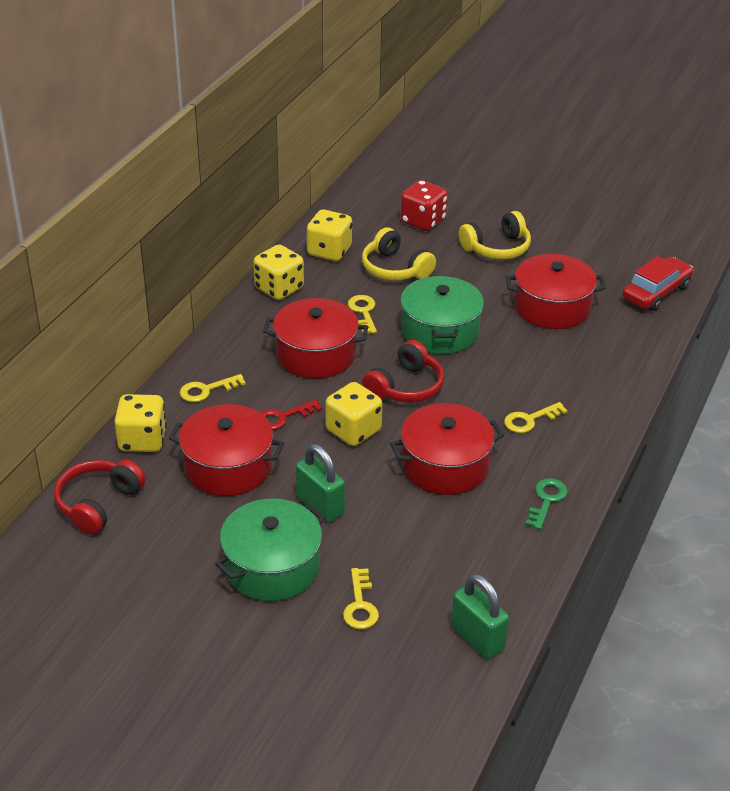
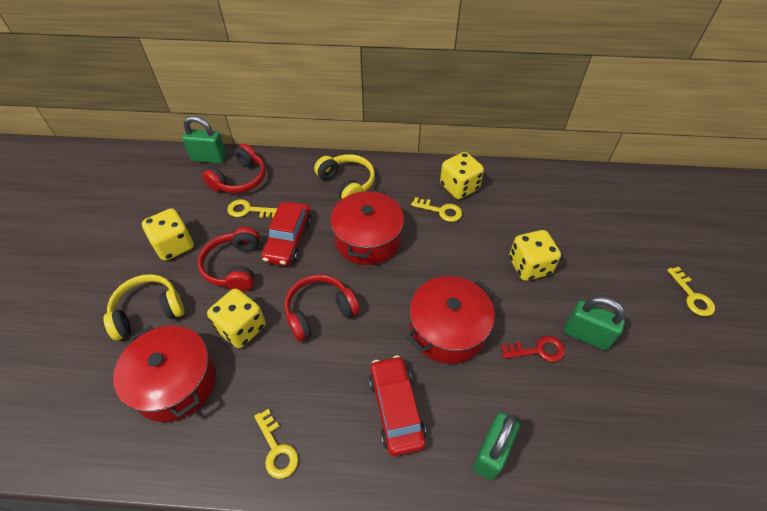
green key: 1 -> 0
green padlock: 2 -> 3
green pot: 2 -> 0
red car: 1 -> 2
red dice: 1 -> 0
red headphones: 2 -> 3
red pot: 4 -> 3

